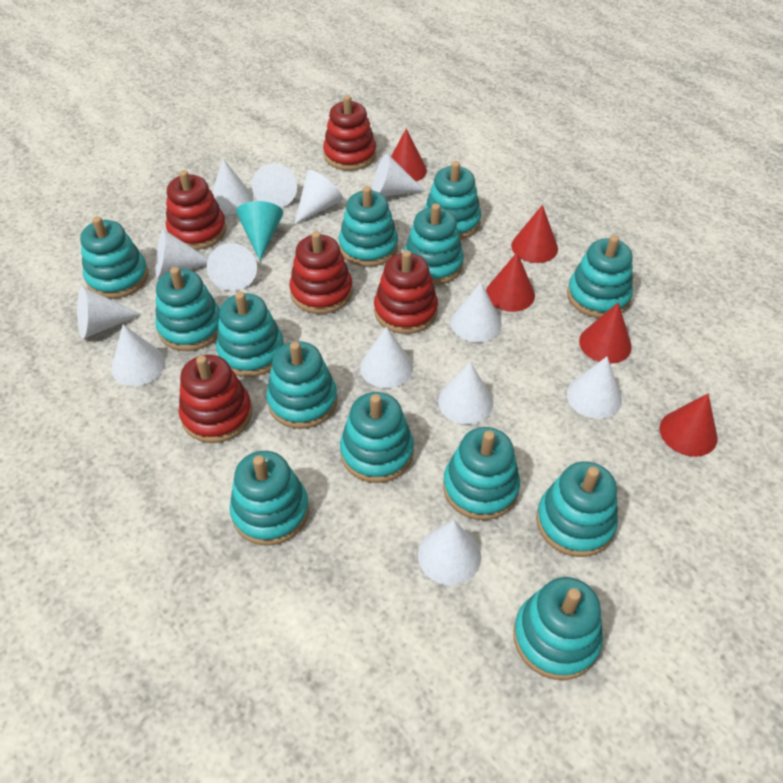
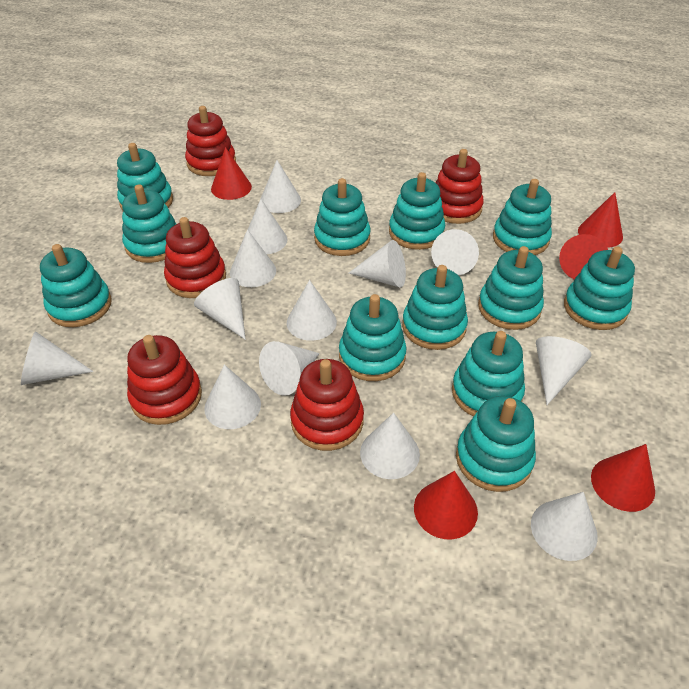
turquoise cone: 1 -> 0
turquoise stacking toy: 13 -> 12

